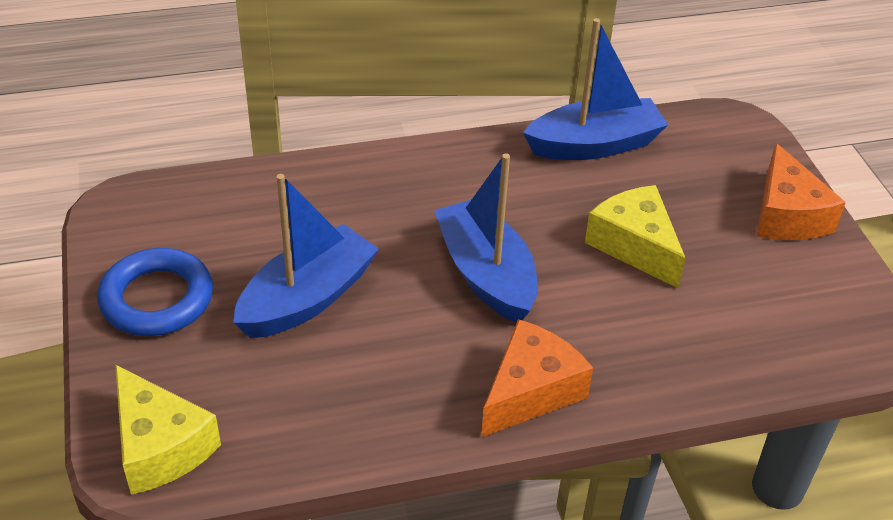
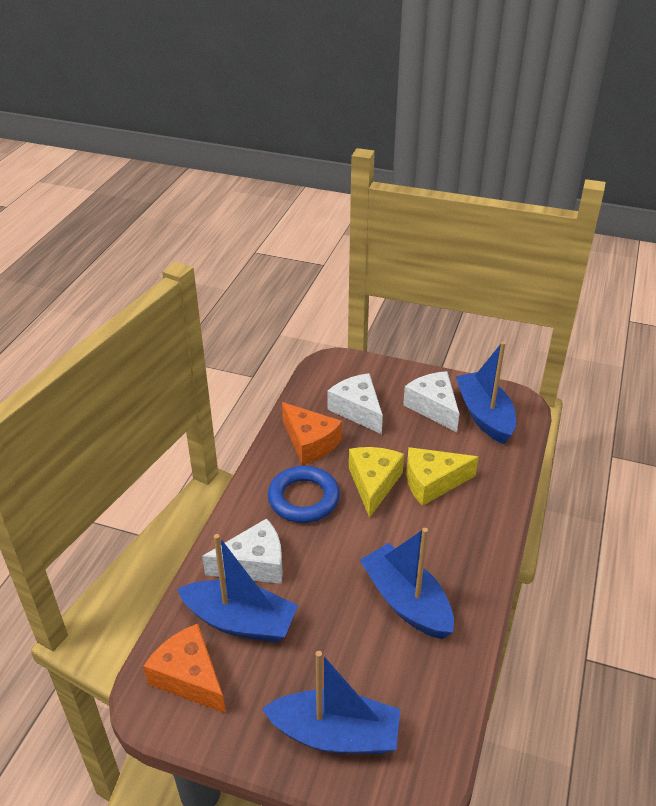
blue boat: 3 -> 4
white cheese: 0 -> 3

